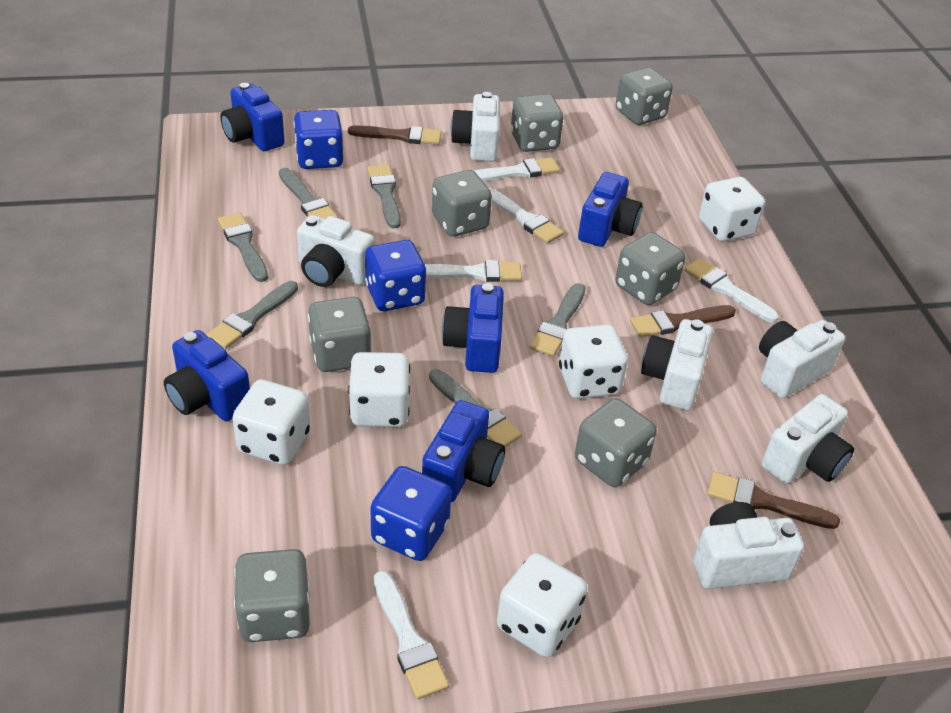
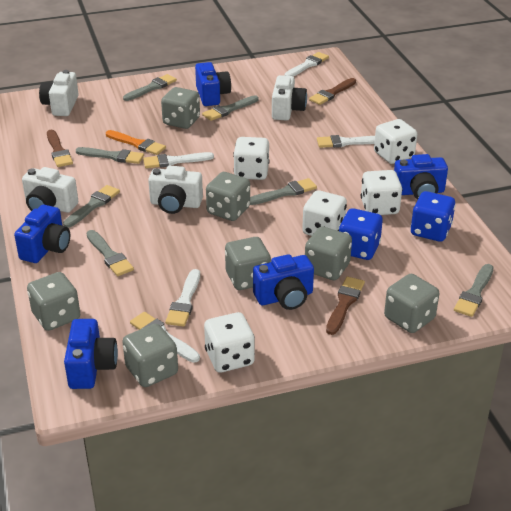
blue dice: 3 -> 2
grey brush: 6 -> 7
orange brush: 0 -> 1
white camera: 6 -> 4

